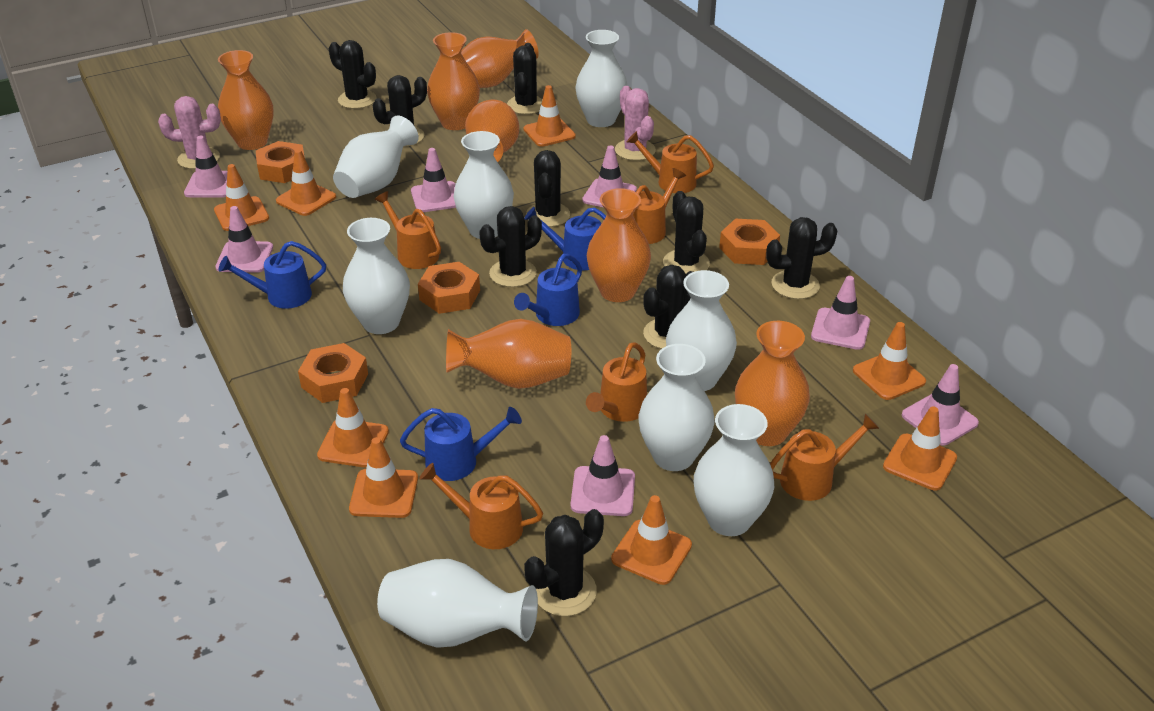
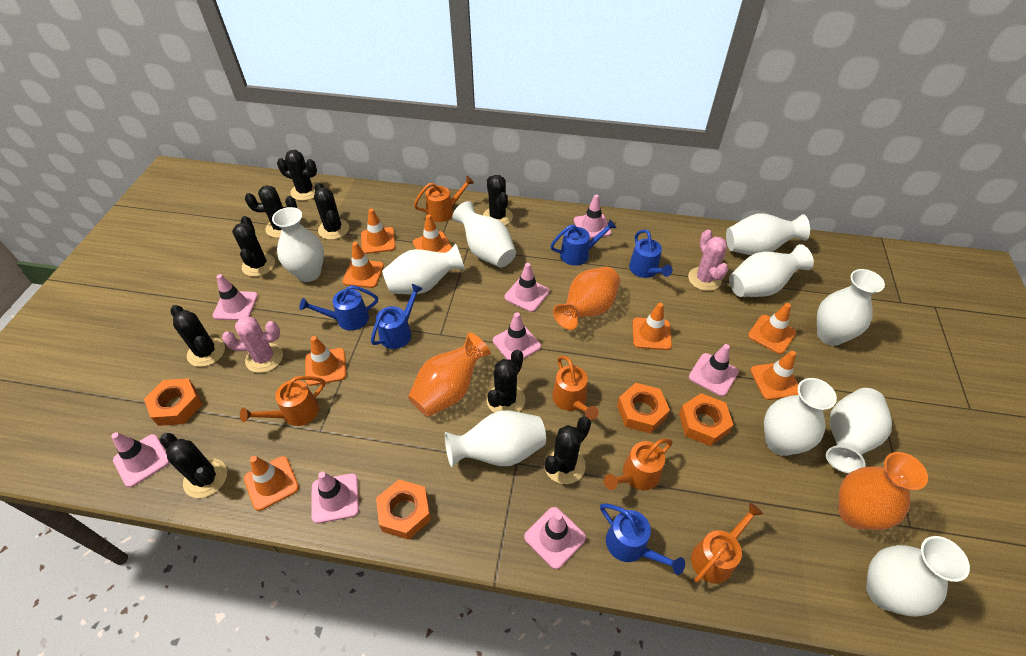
blue watering can: 4 -> 5
orange vase: 7 -> 3
orange watering can: 6 -> 5
pink traffic cone: 7 -> 8
white vase: 8 -> 10

